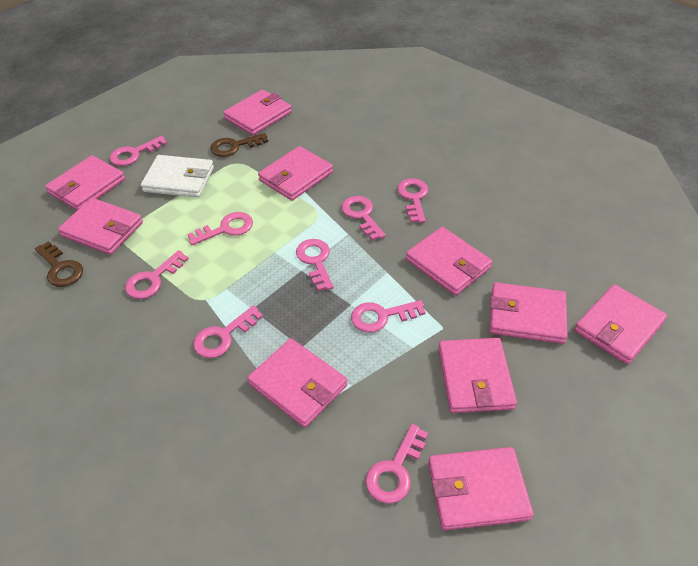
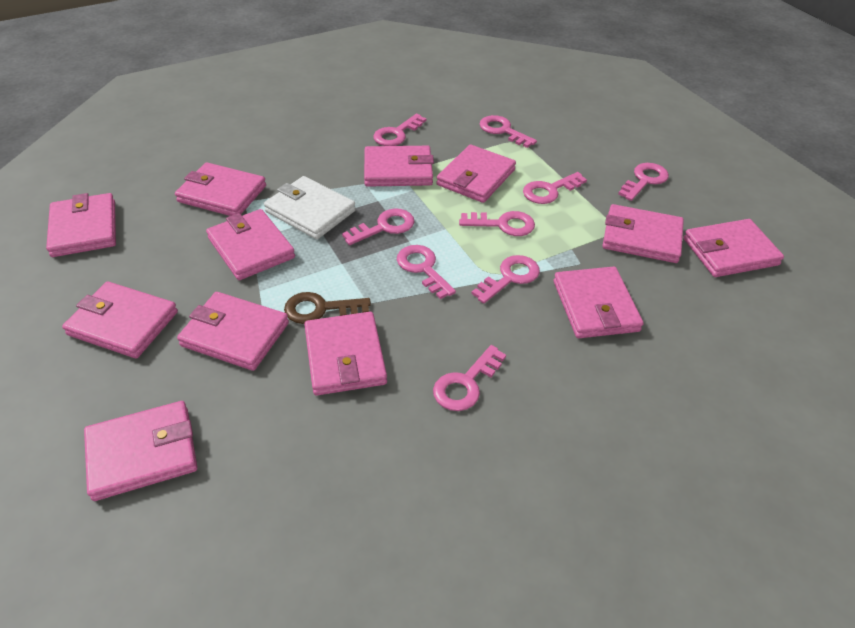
brown key: 2 -> 1
pink wallet: 10 -> 12

